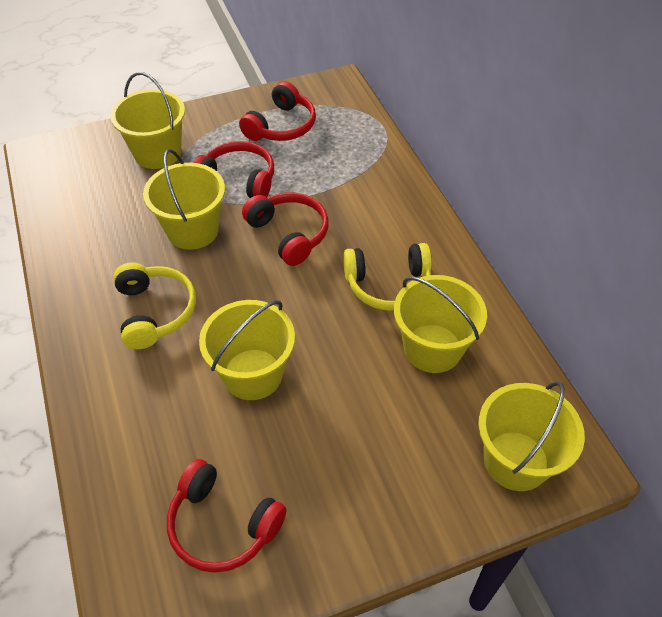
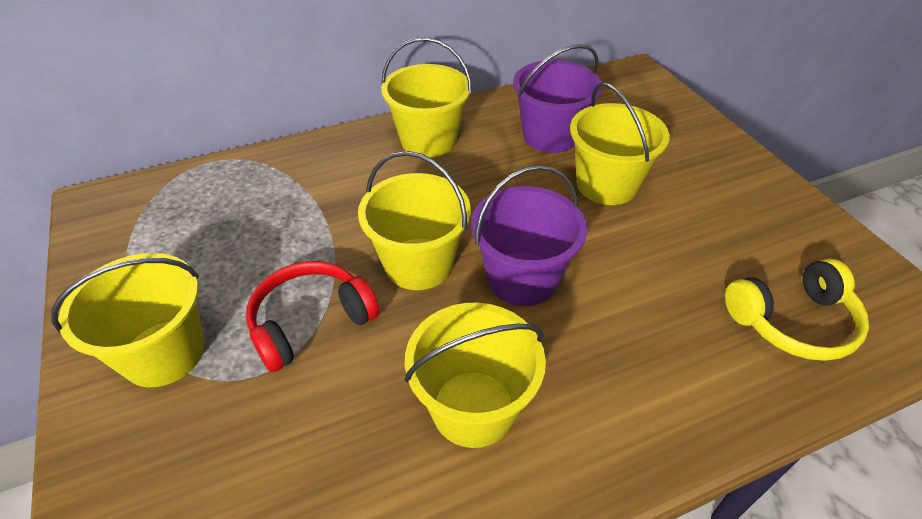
purple bucket: 0 -> 2
red headphones: 4 -> 1
yellow headphones: 2 -> 1

